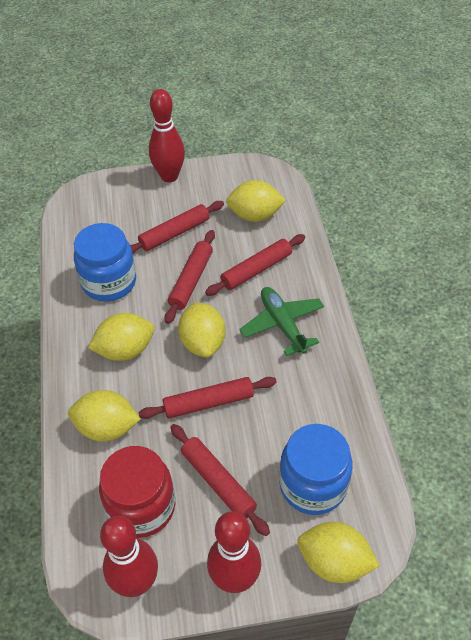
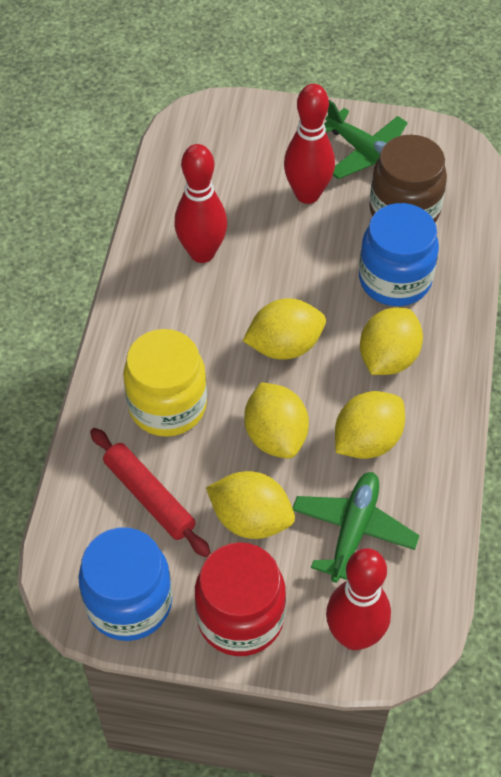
brown jar: 0 -> 1
green plane: 1 -> 2
red rolling pin: 5 -> 1
yellow jar: 0 -> 1

